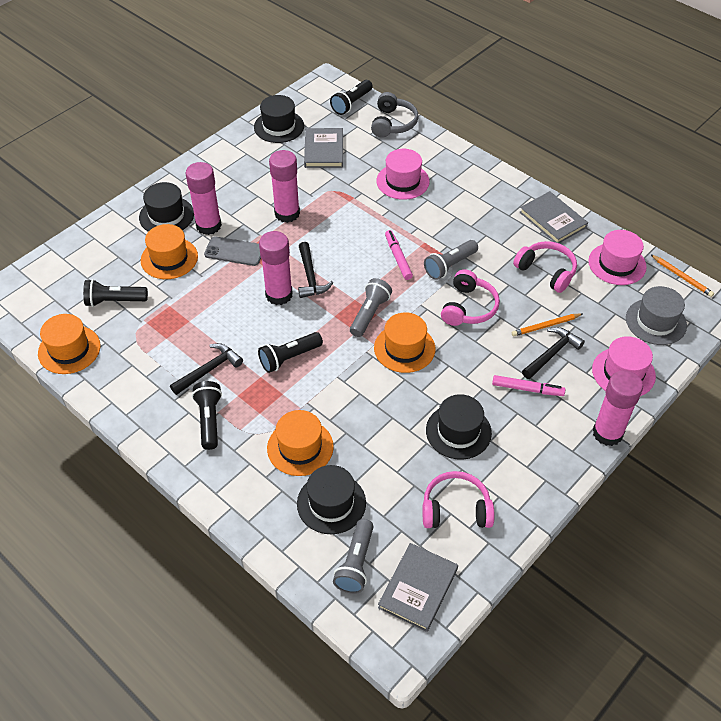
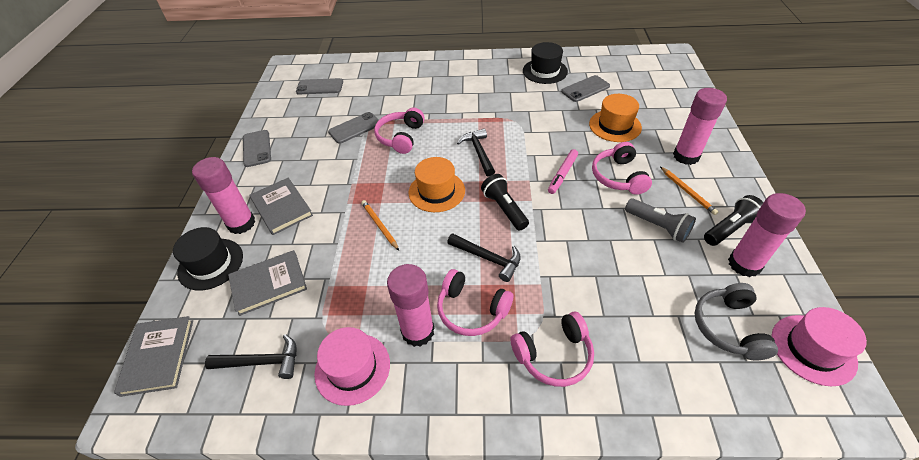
black flashlight: 4 -> 2
black hat: 4 -> 2
grey flashlight: 3 -> 1
grey hat: 1 -> 0
grey phone: 1 -> 4
orange hat: 4 -> 2
pink hat: 3 -> 2
pink headphones: 3 -> 4
pink marker: 2 -> 1

